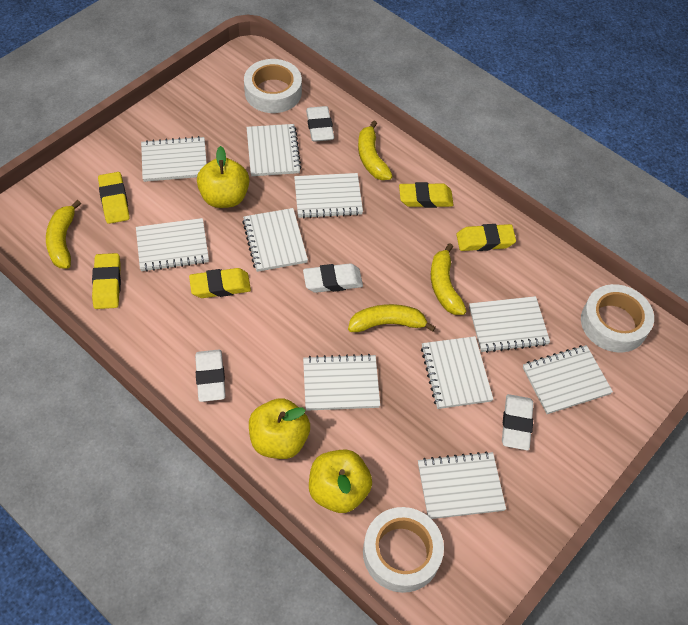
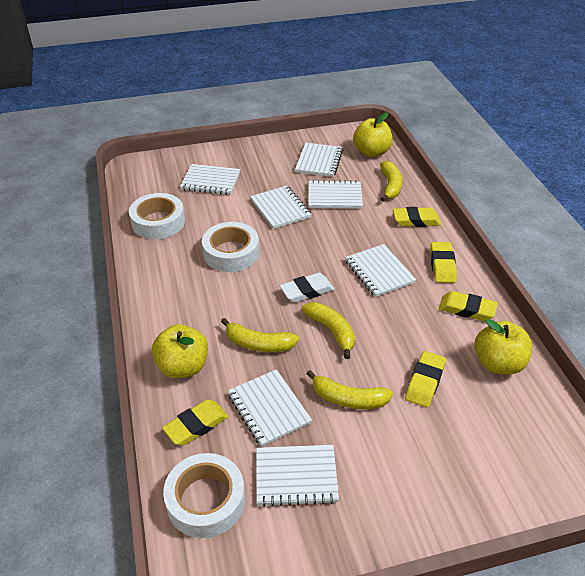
white eraser: 4 -> 1
white notebook: 10 -> 7

